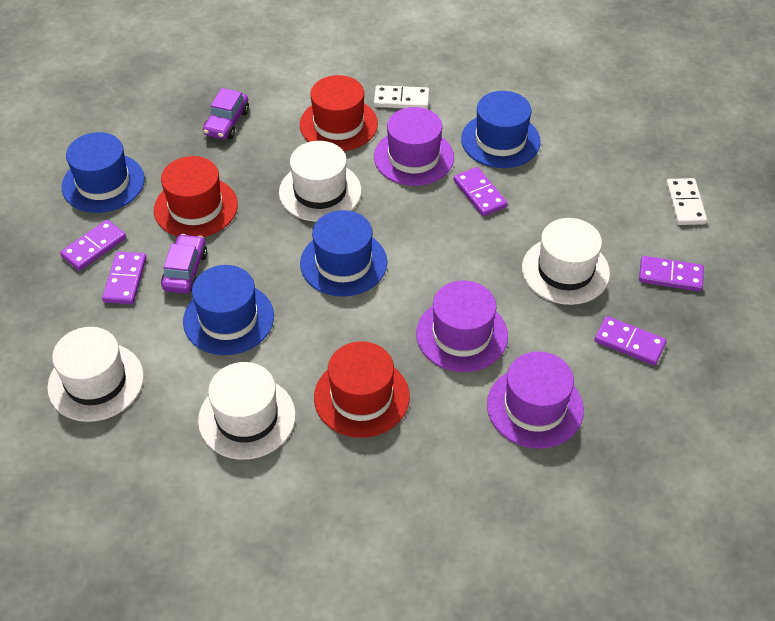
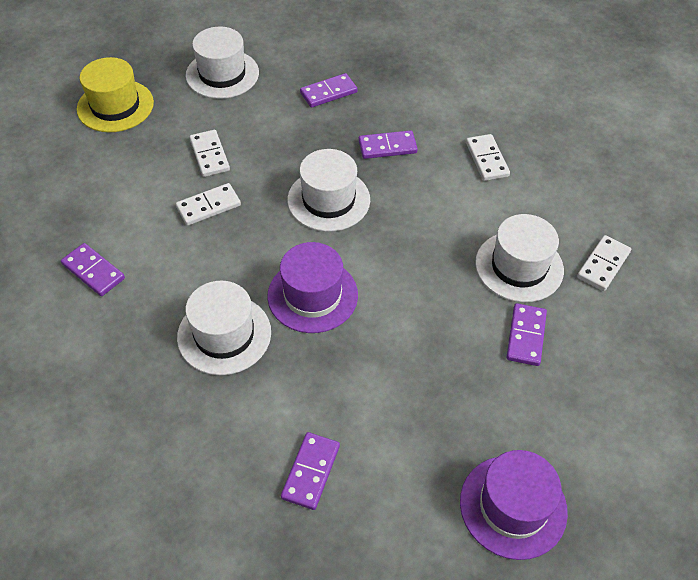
blue hat: 4 -> 0
purple car: 2 -> 0
purple hat: 3 -> 2
red hat: 3 -> 0
white domino: 2 -> 4
yellow hat: 0 -> 1

